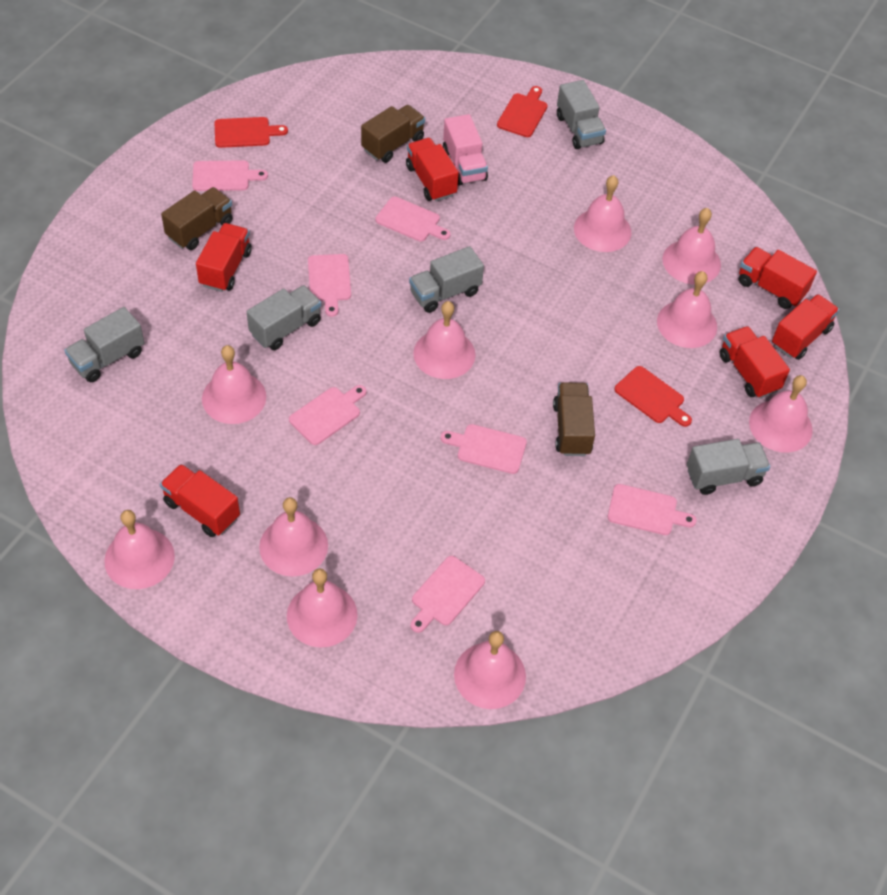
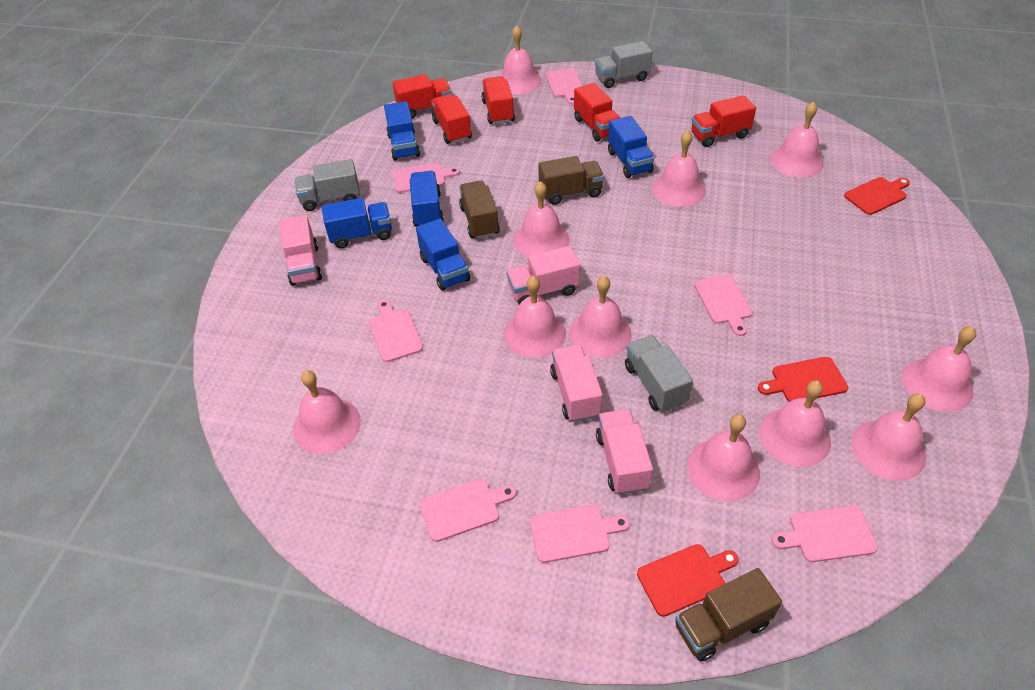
blue truck: 0 -> 5
grey truck: 5 -> 3
pink bell: 10 -> 11
pink truck: 1 -> 4
red truck: 6 -> 5

